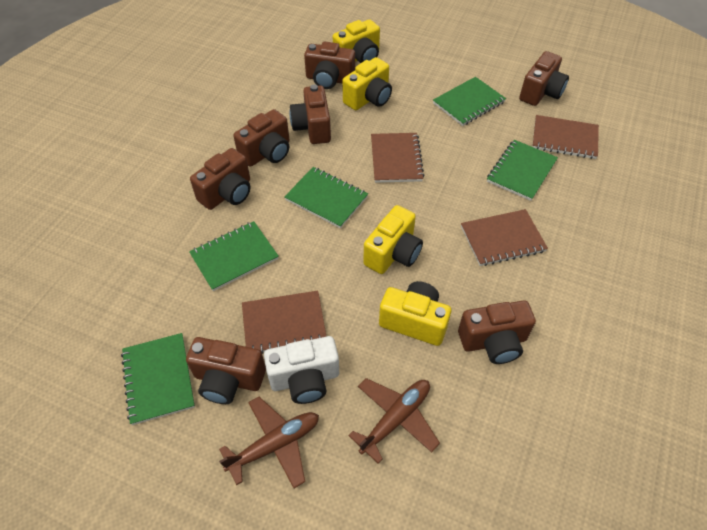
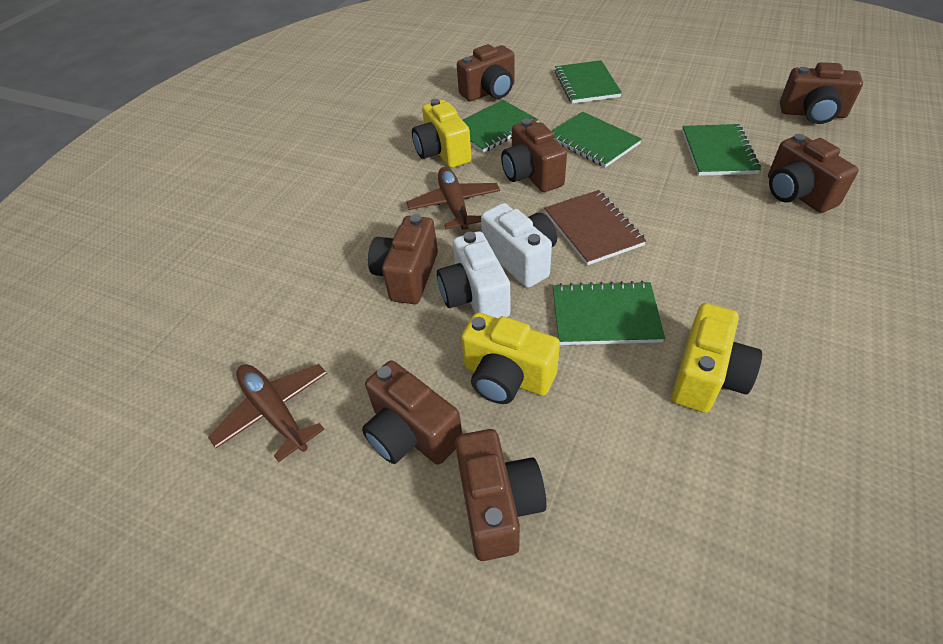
brown notebook: 4 -> 1
white camera: 1 -> 2
yellow camera: 4 -> 3

